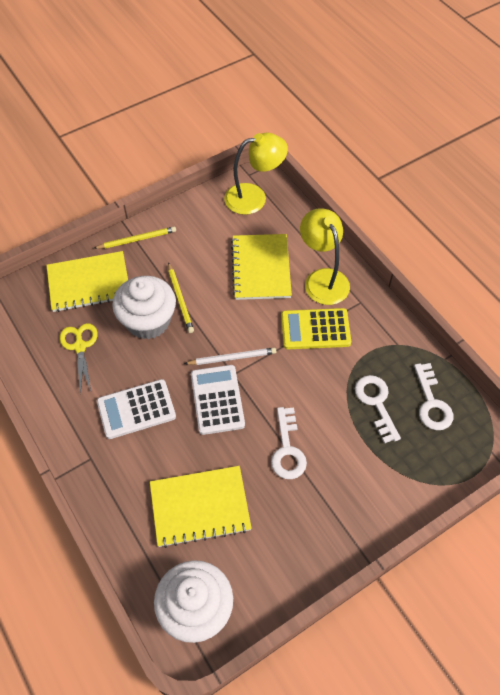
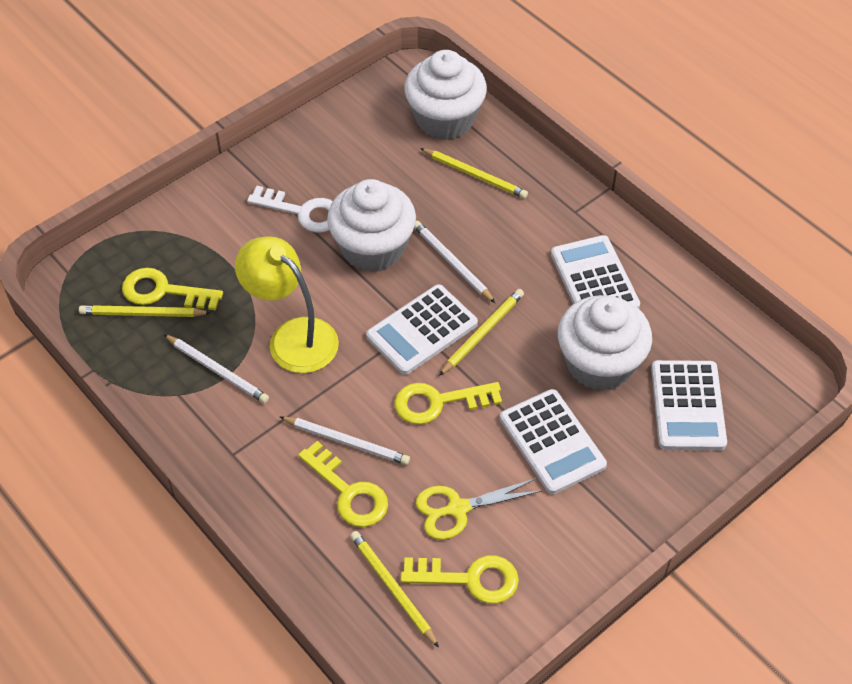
white calculator: 2 -> 4
white cupcake: 2 -> 3
white key: 3 -> 1
white pencil: 1 -> 3
yellow calculator: 1 -> 0
yellow key: 0 -> 4
yellow lamp: 2 -> 1
yellow notebook: 3 -> 0
yellow pencil: 2 -> 4

